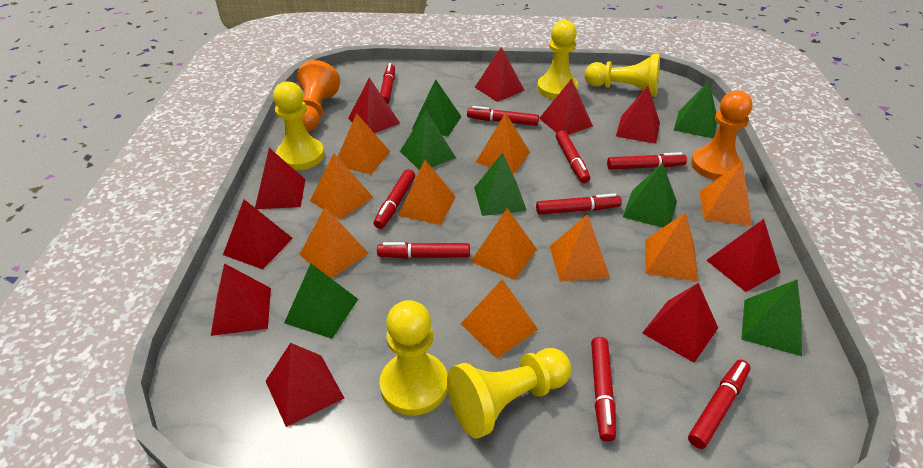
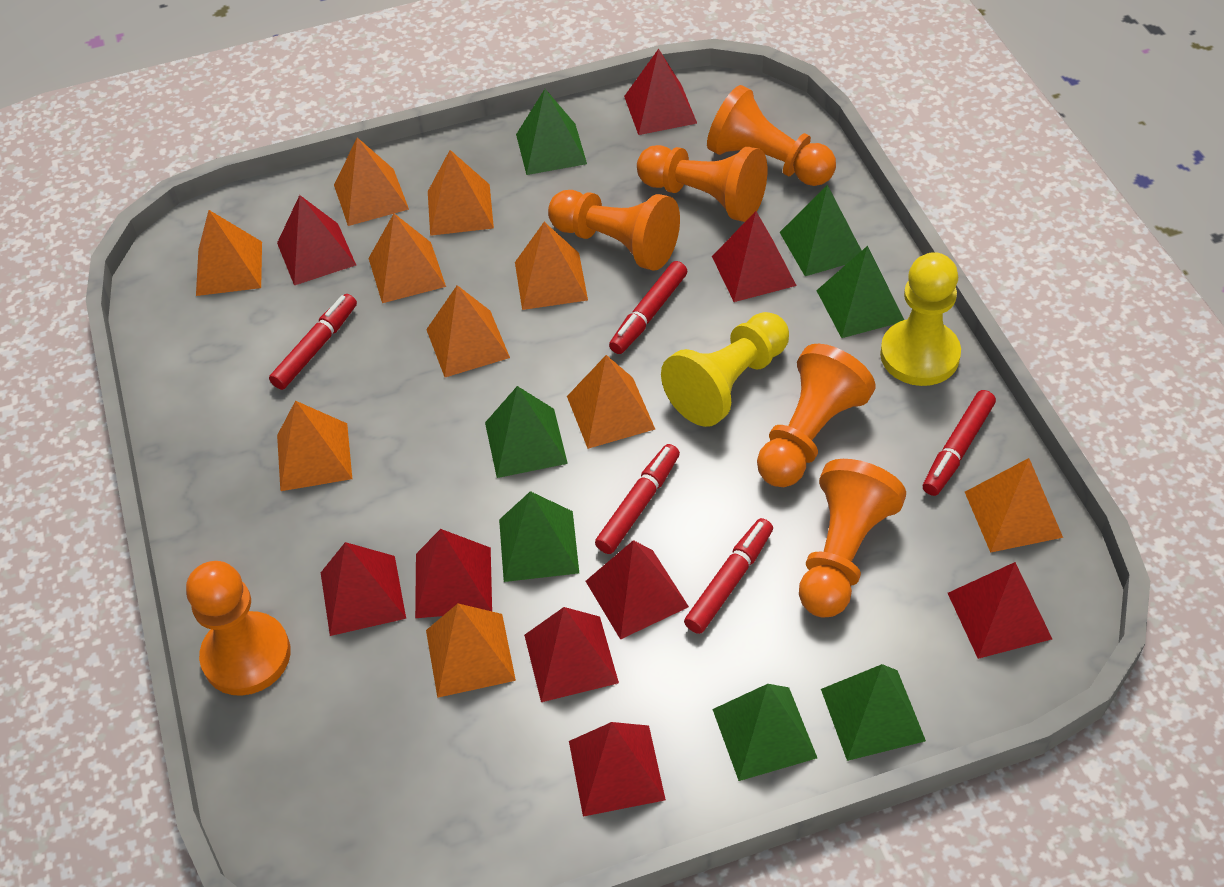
orange pawn: 2 -> 6
red marker: 9 -> 5
red pyramid: 10 -> 9
yellow pawn: 5 -> 2

